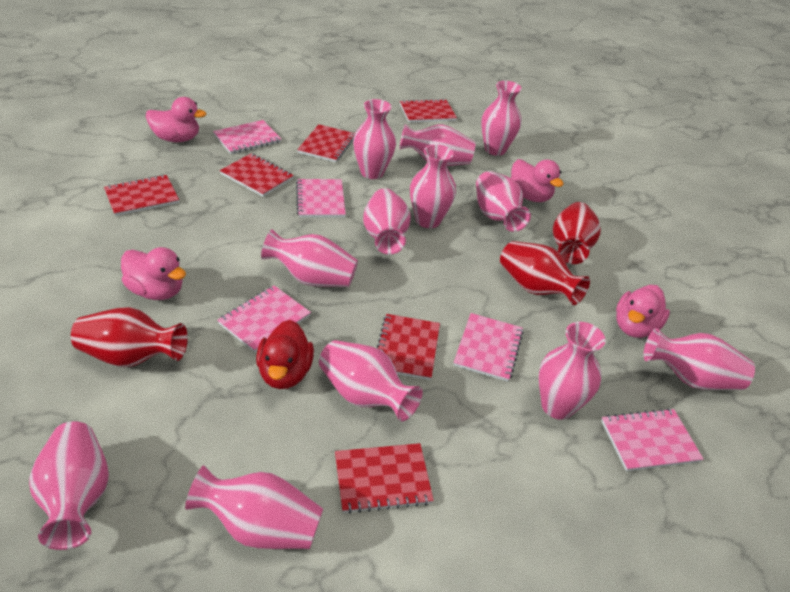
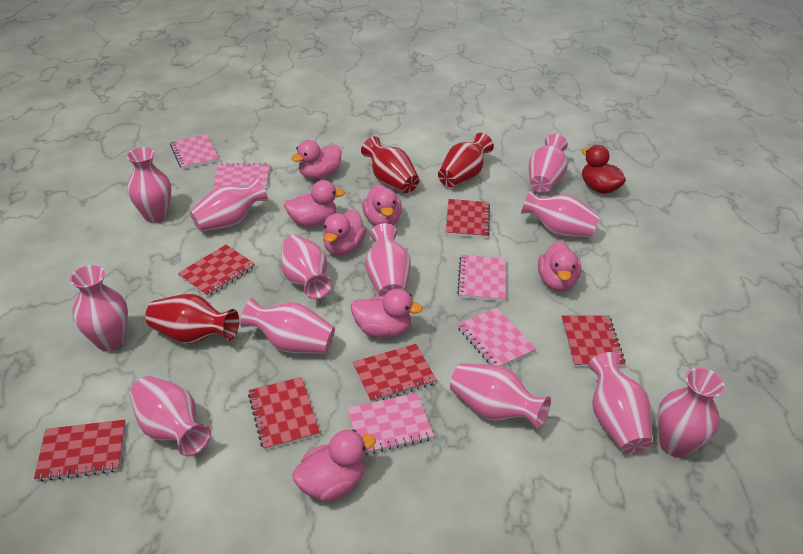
pink duck: 4 -> 7

